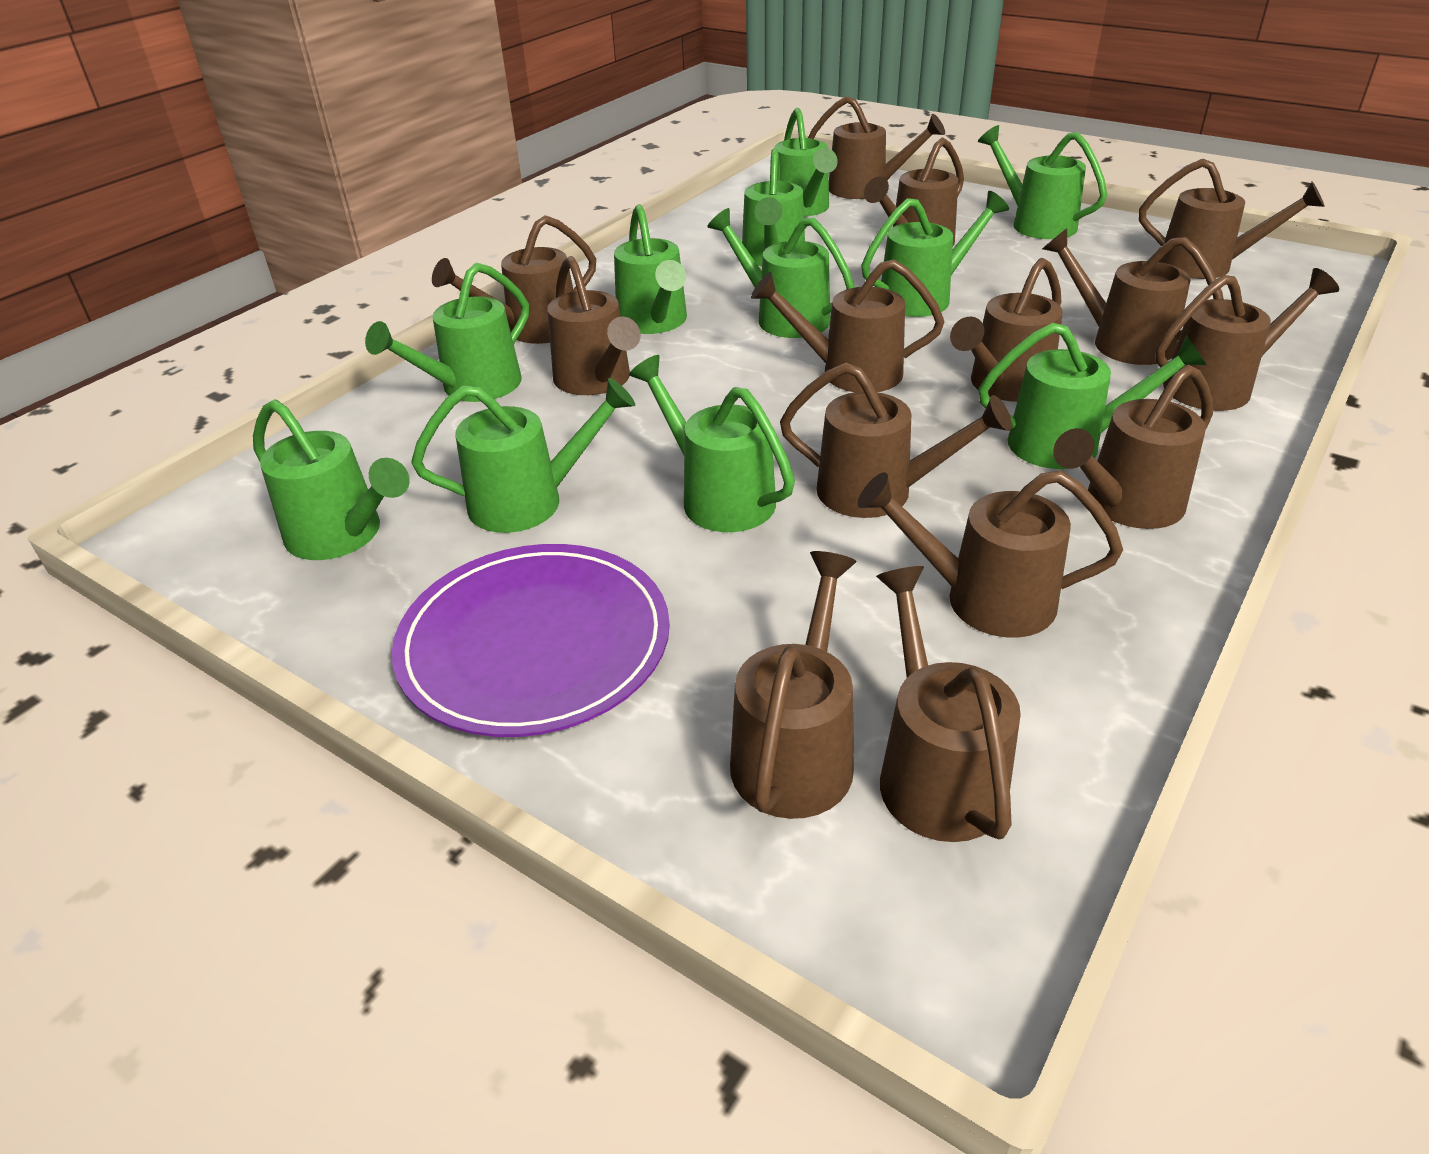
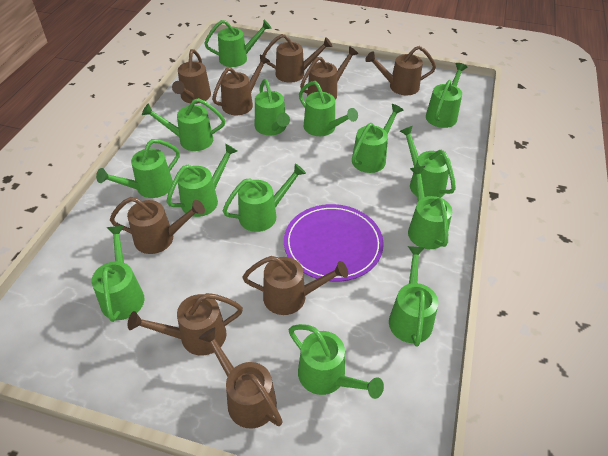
brown watering can: 14 -> 9
green watering can: 11 -> 14

